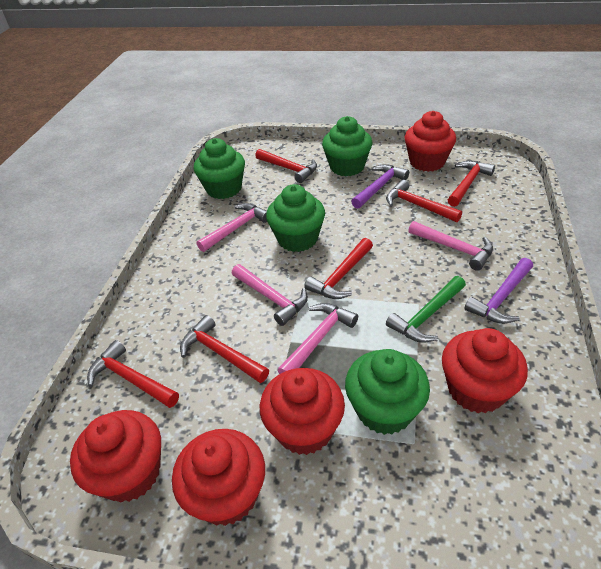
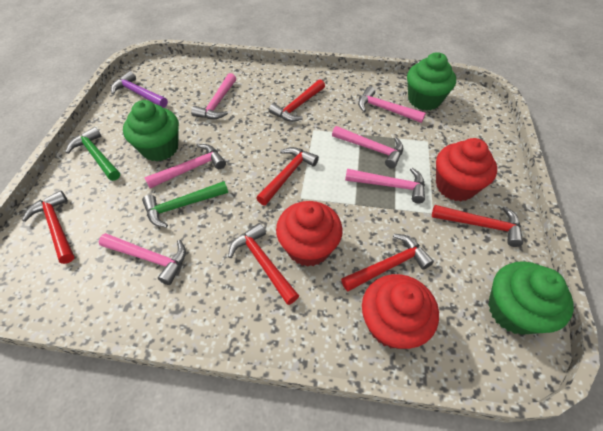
green cupcake: 4 -> 3
green hammer: 1 -> 2
pink hammer: 4 -> 6
purple hammer: 2 -> 1
red cupcake: 5 -> 3

